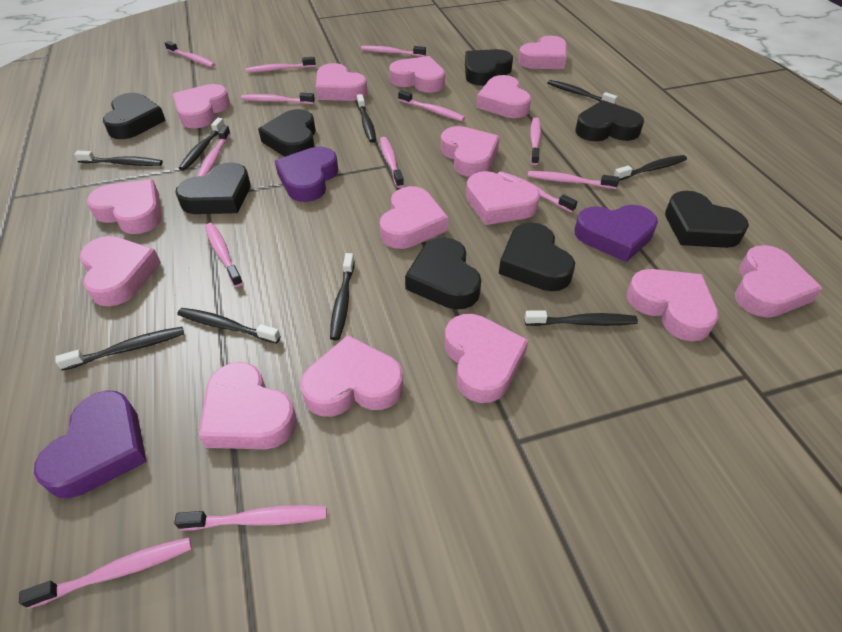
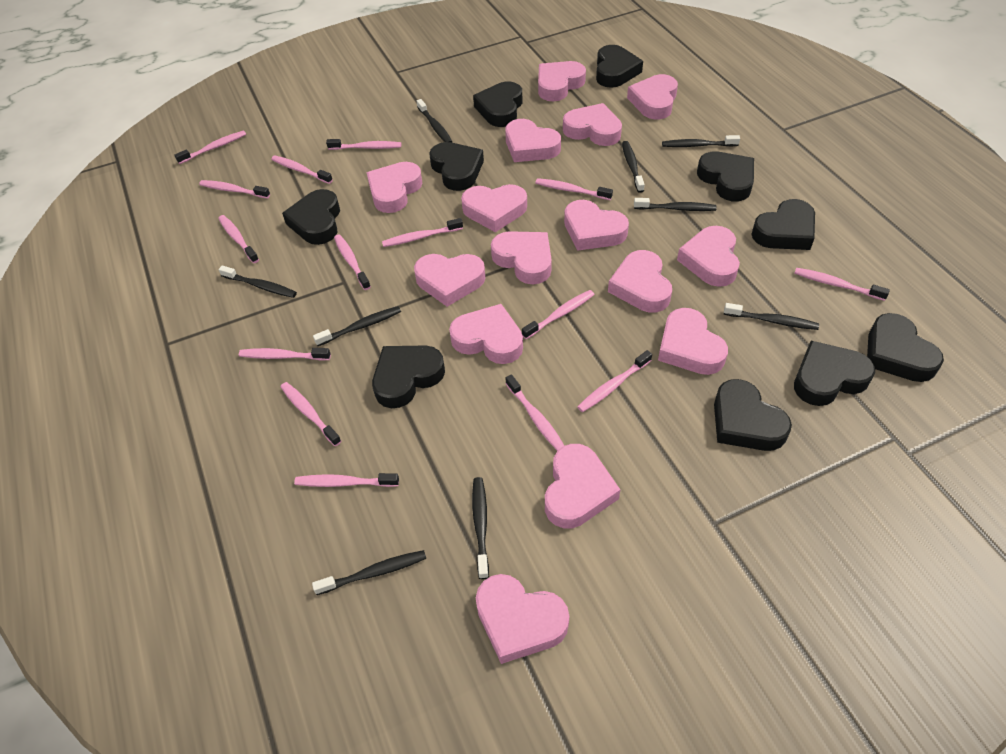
black heart: 8 -> 10
pink toothbrush: 13 -> 15
purple heart: 3 -> 0

